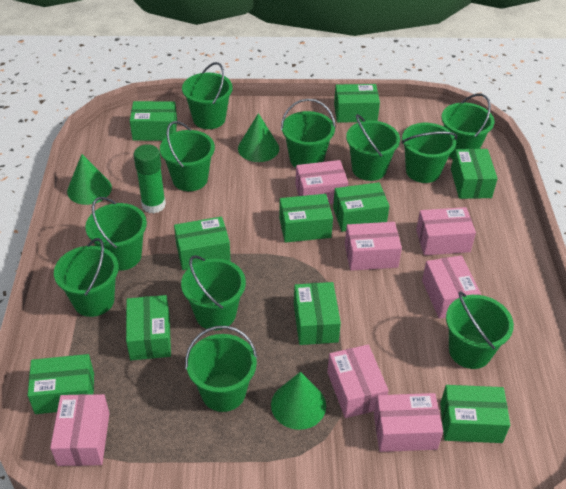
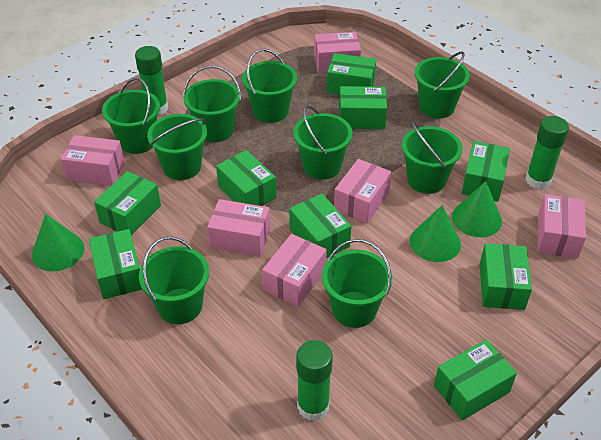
green box: 10 -> 9
green bucket: 11 -> 9
green glue stick: 1 -> 3
pink box: 7 -> 6

